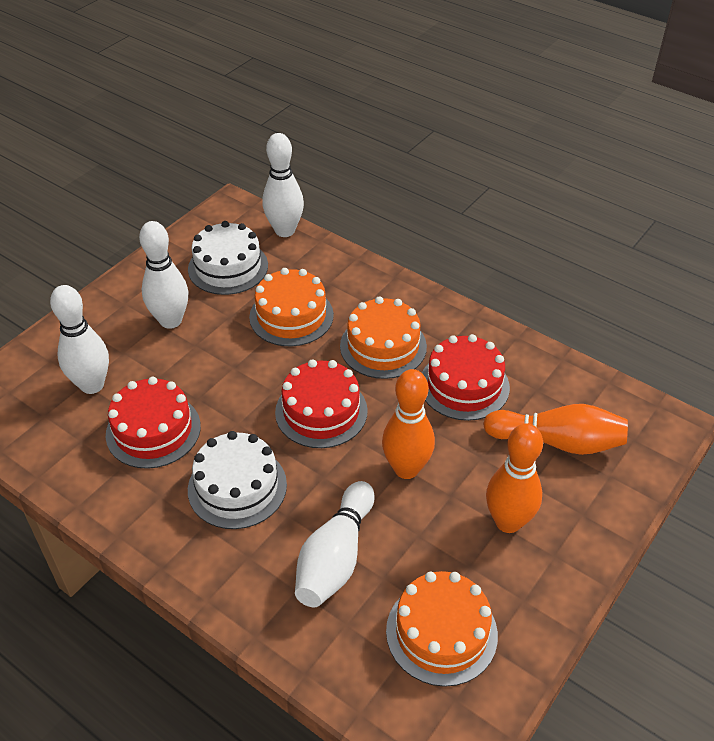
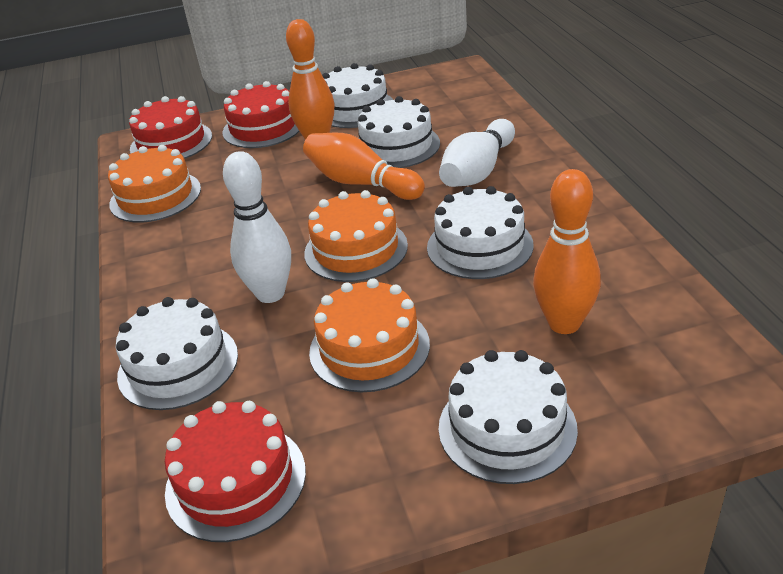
white bowling pin: 4 -> 2
white cake: 2 -> 5

